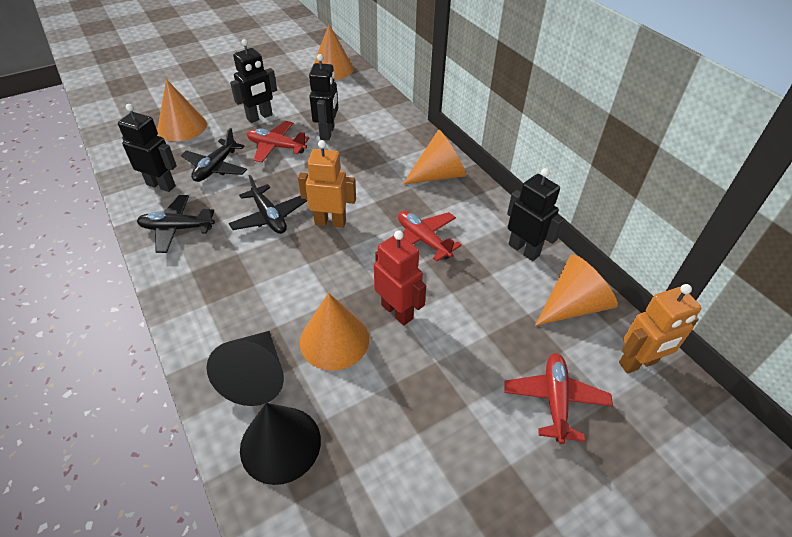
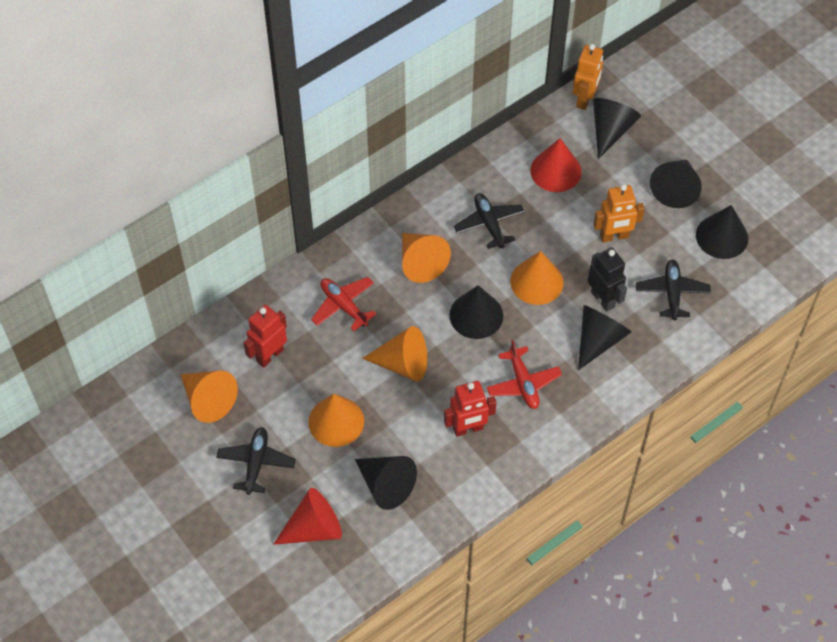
black cone: 2 -> 6
black robot: 4 -> 1
red cone: 0 -> 2
red plane: 3 -> 2
red robot: 1 -> 2

